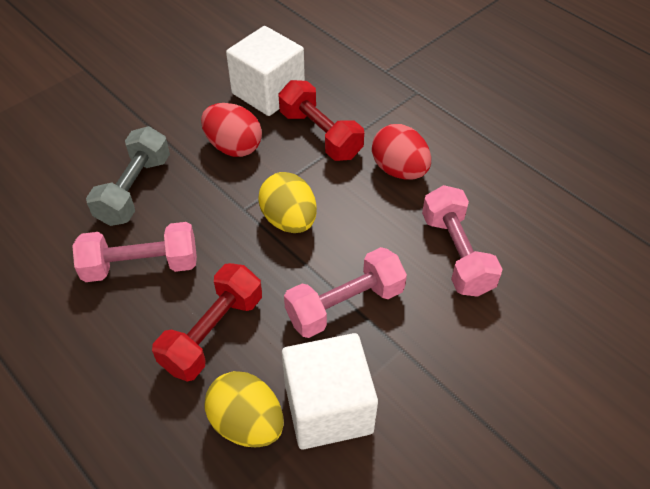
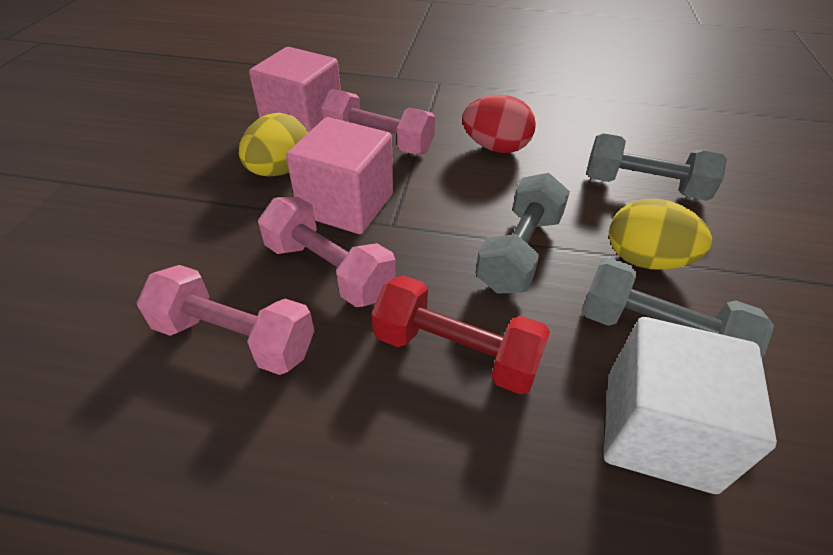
grey dumbbell: 1 -> 3
pink cube: 0 -> 2
red dumbbell: 2 -> 1
red egg: 2 -> 1
white cube: 2 -> 1

